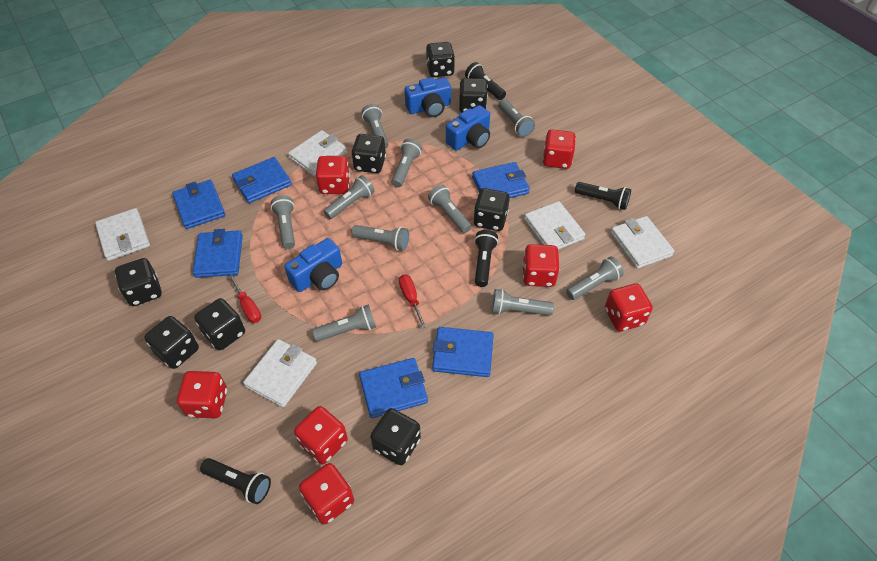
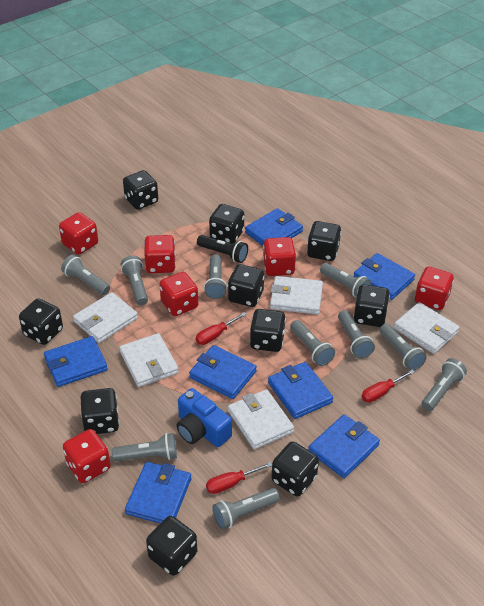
black dice: 8 -> 10
black flashlight: 4 -> 1
blue camera: 3 -> 1
blue wallet: 6 -> 7
red dice: 7 -> 6
red screwdriver: 2 -> 3

